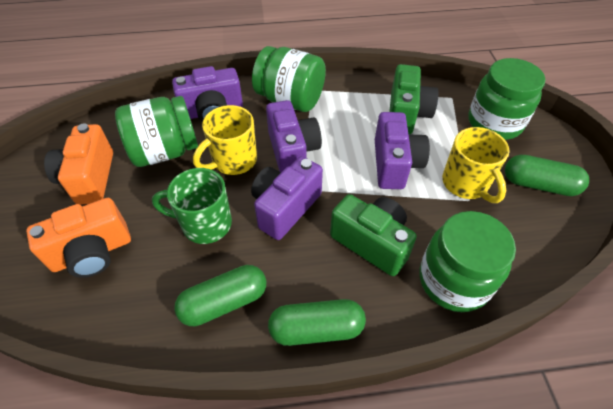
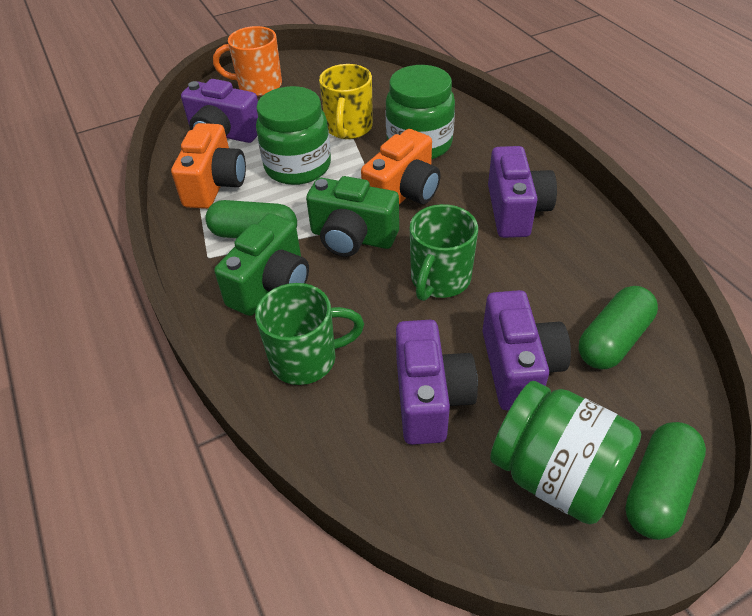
green jar: 4 -> 3
green mug: 1 -> 2
orange mug: 0 -> 1
yellow mug: 2 -> 1

